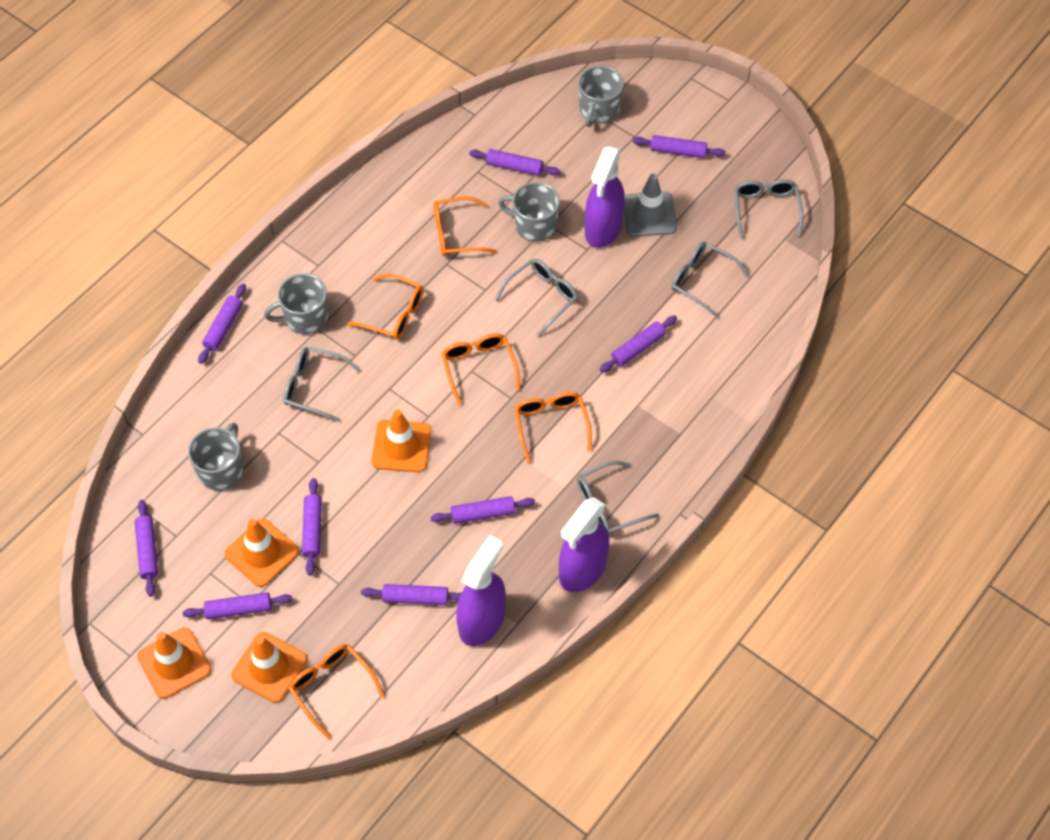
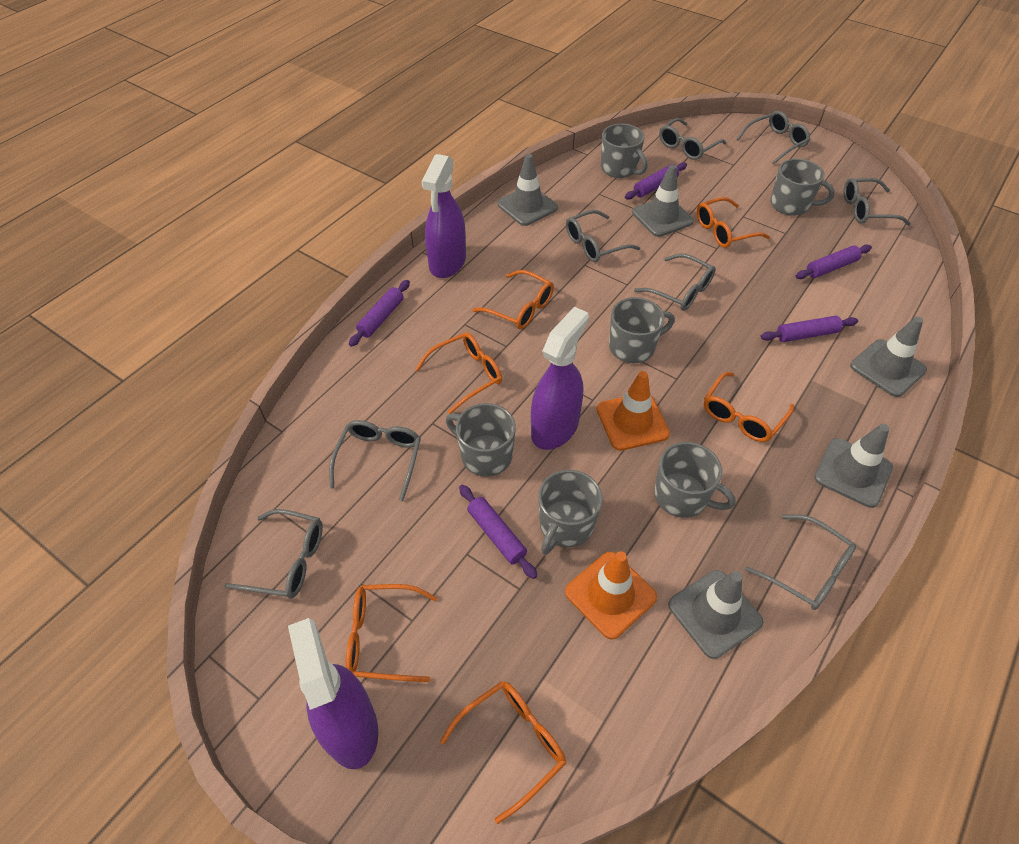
grey glasses: 5 -> 8
grey mug: 4 -> 6
grey traffic cone: 1 -> 5
orange glasses: 5 -> 6
orange traffic cone: 4 -> 2
purple rolling pin: 9 -> 5

